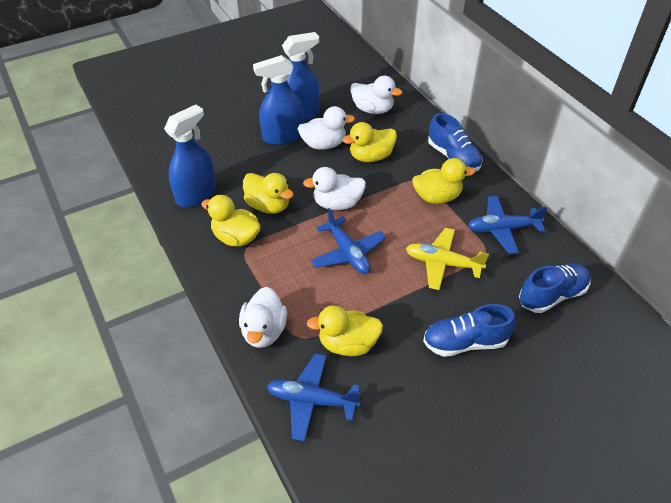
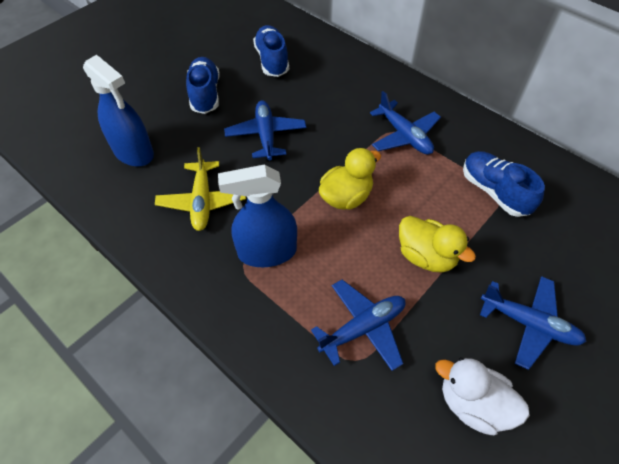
blue plane: 3 -> 4
blue spray bottle: 3 -> 2
white duck: 4 -> 1
yellow duck: 5 -> 2

